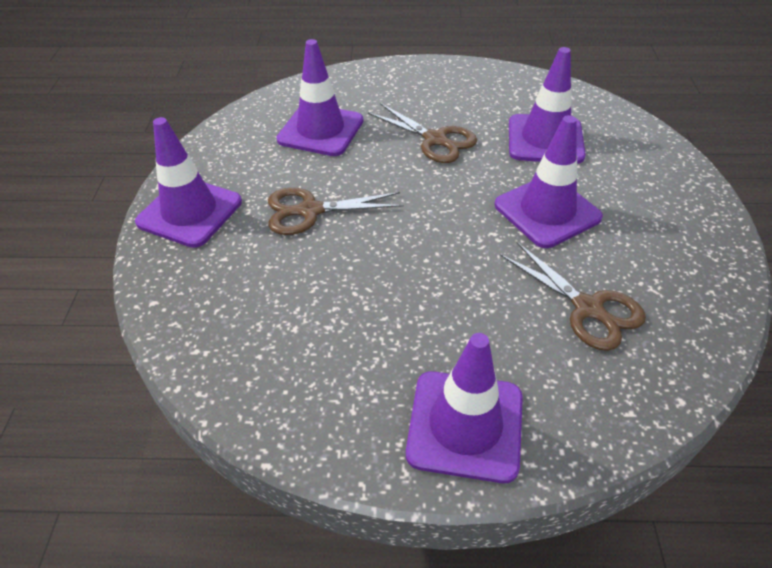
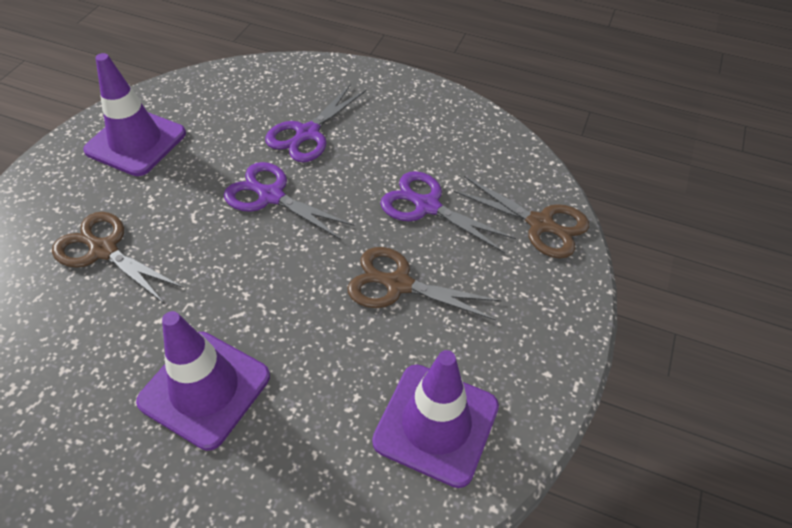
purple scissors: 0 -> 3
purple traffic cone: 5 -> 3

